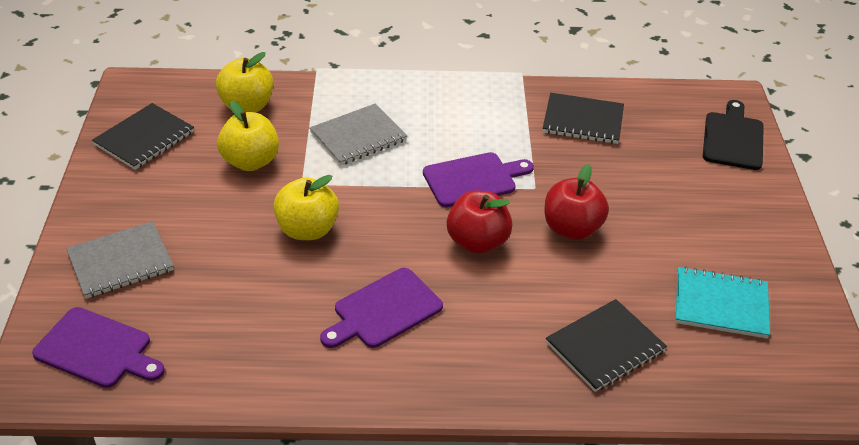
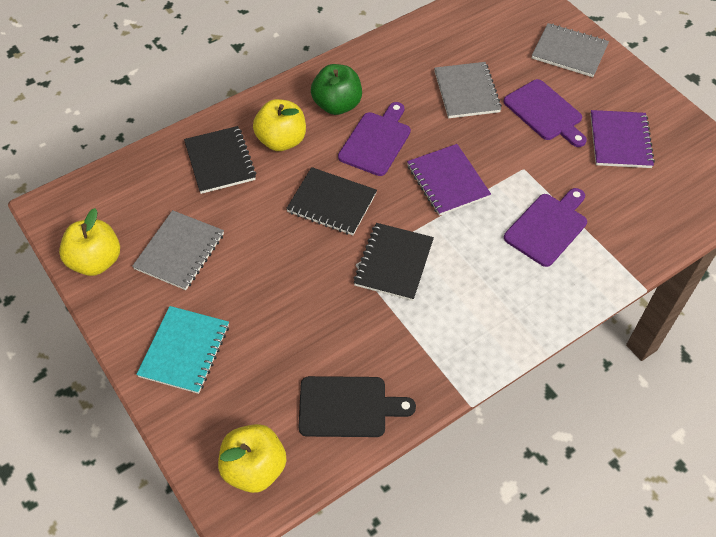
green apple: 0 -> 1
grey notebook: 2 -> 3
purple notebook: 0 -> 2
red apple: 2 -> 0

